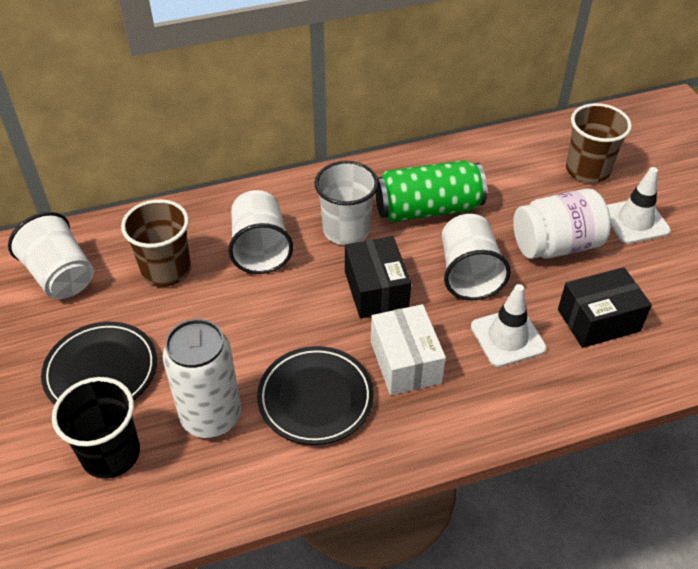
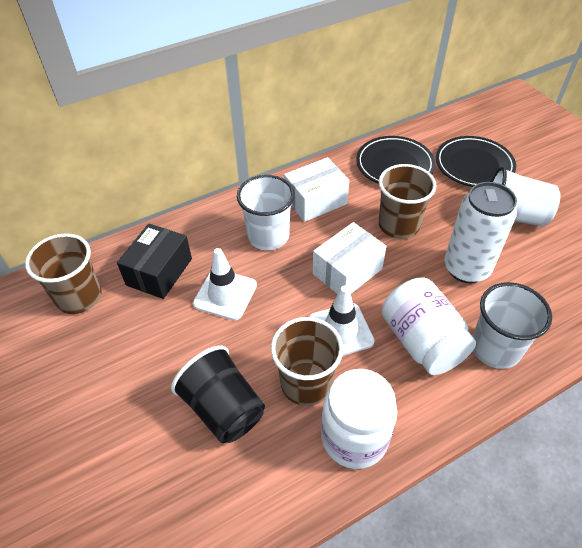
black box: 2 -> 1
brown cup: 2 -> 3
green can: 1 -> 0
white box: 1 -> 2
white cup: 4 -> 3
white jar: 1 -> 2

